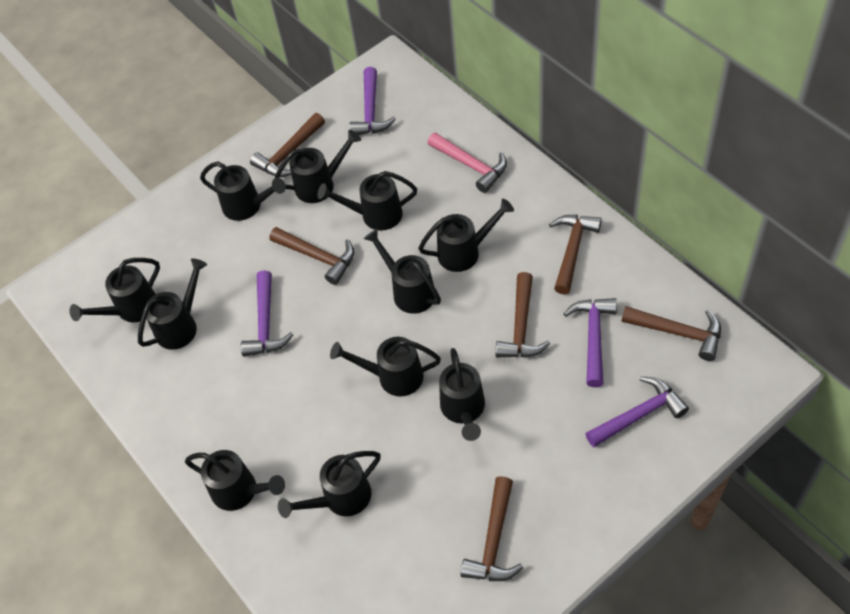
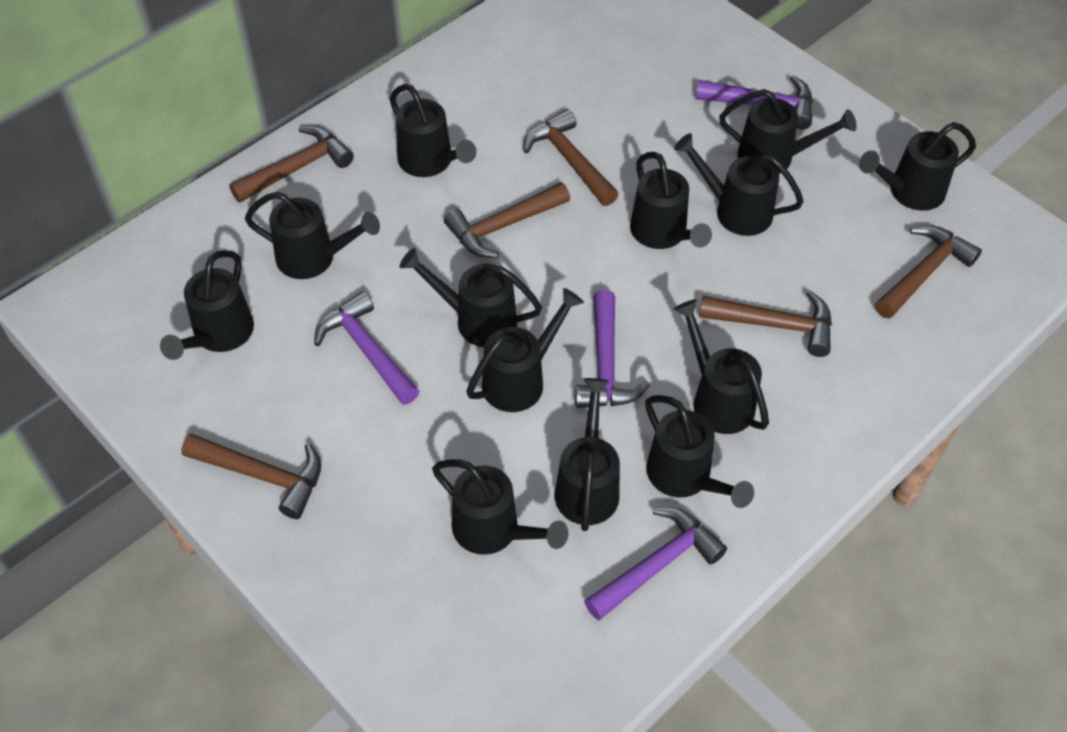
black watering can: 11 -> 13
pink hammer: 1 -> 0

